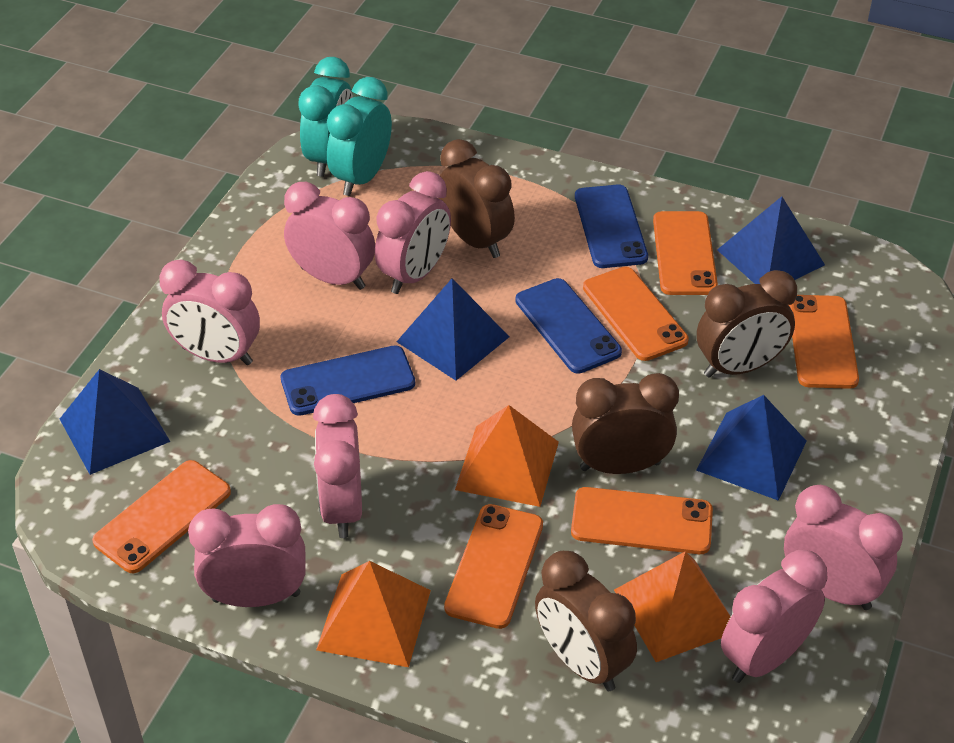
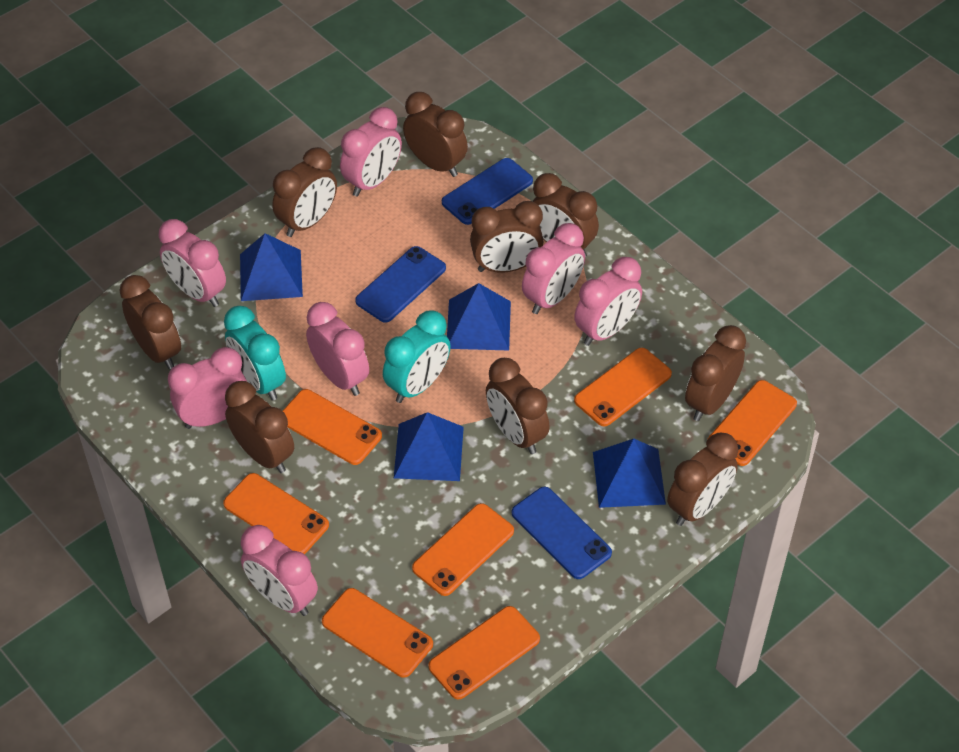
brown clock: 4 -> 9
orange phone: 6 -> 7
orange pyramid: 3 -> 0

